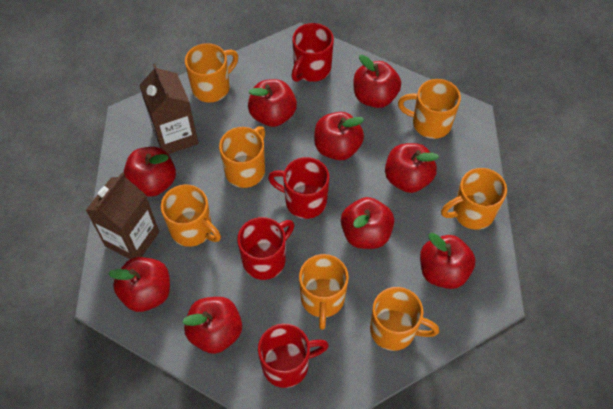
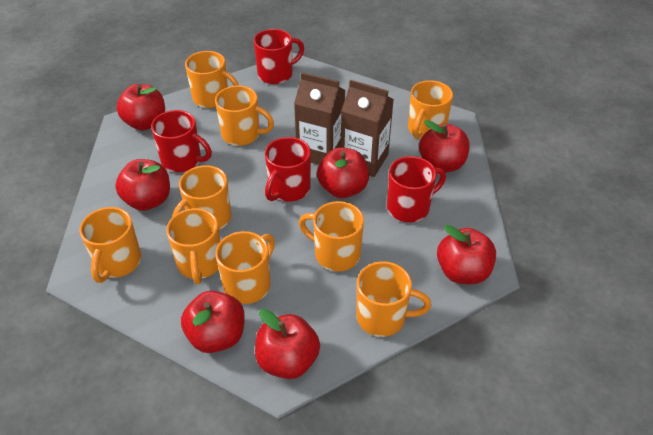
orange mug: 7 -> 9
red apple: 9 -> 7

